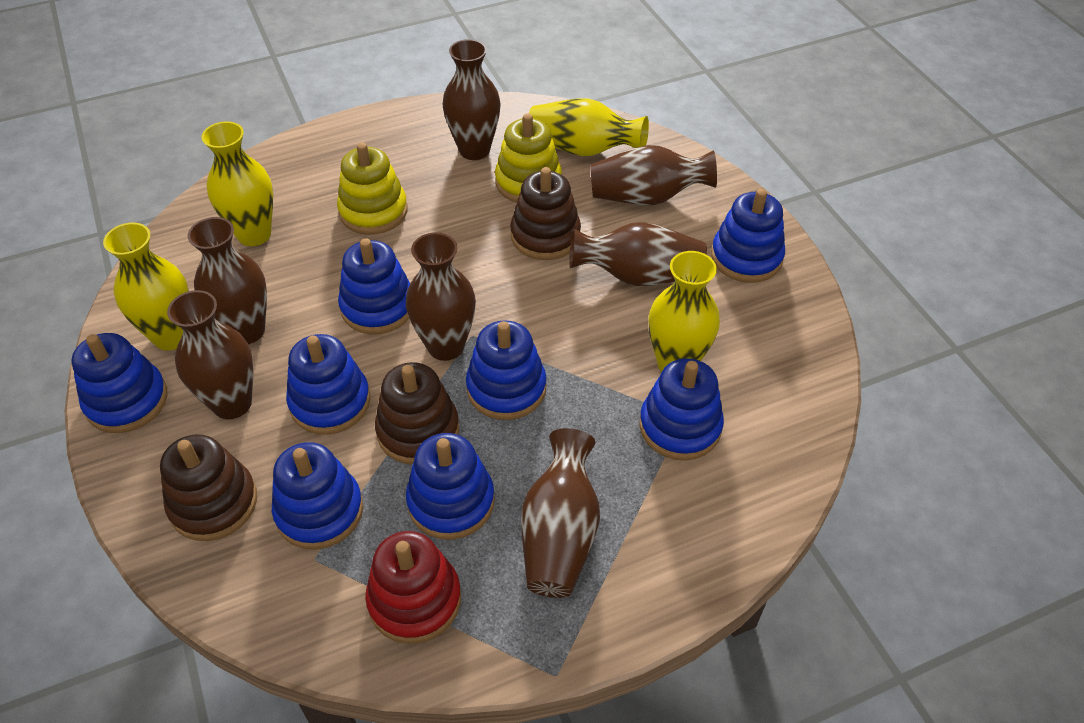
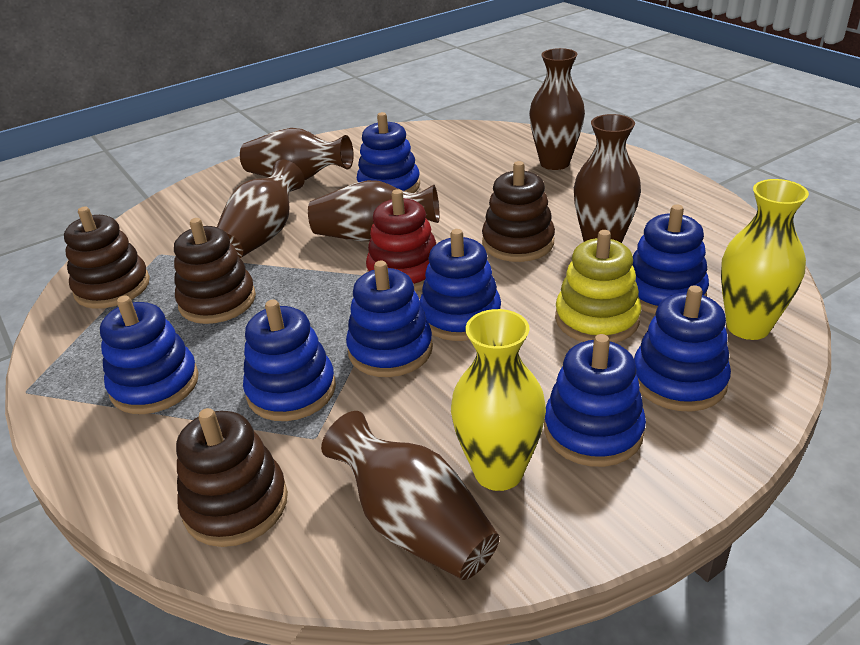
brown stacking toy: 3 -> 4
brown vase: 7 -> 6
yellow stacking toy: 2 -> 1
yellow vase: 4 -> 2

